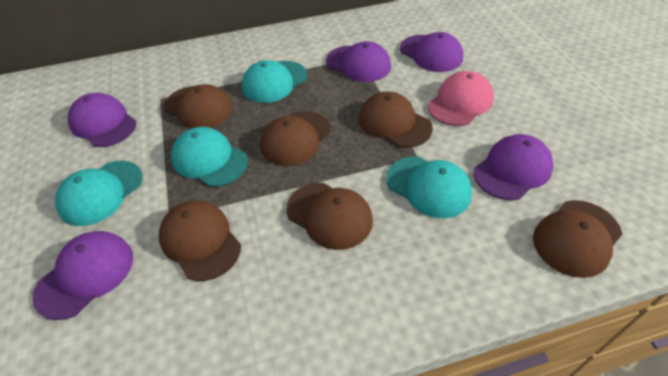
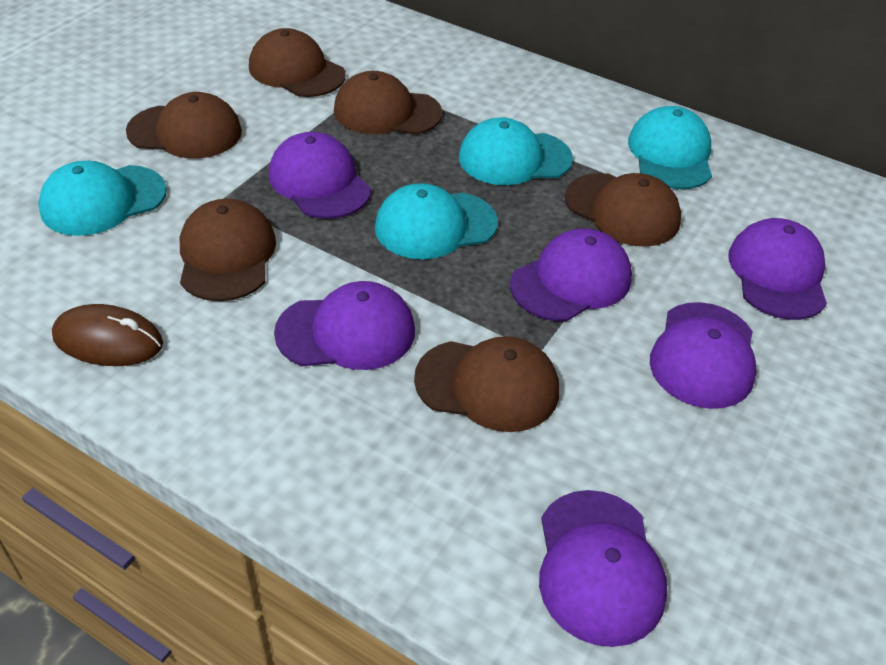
brown mouse: 0 -> 1
pink cap: 1 -> 0
purple cap: 5 -> 6

